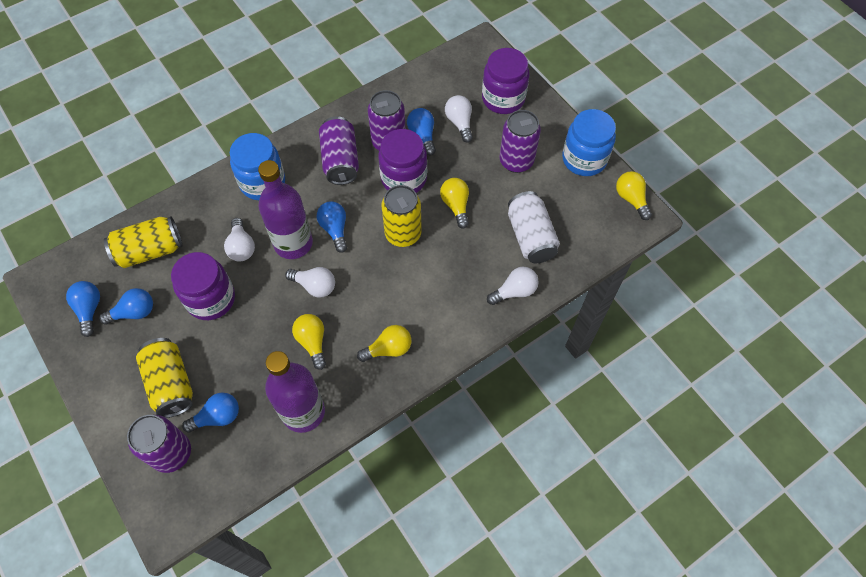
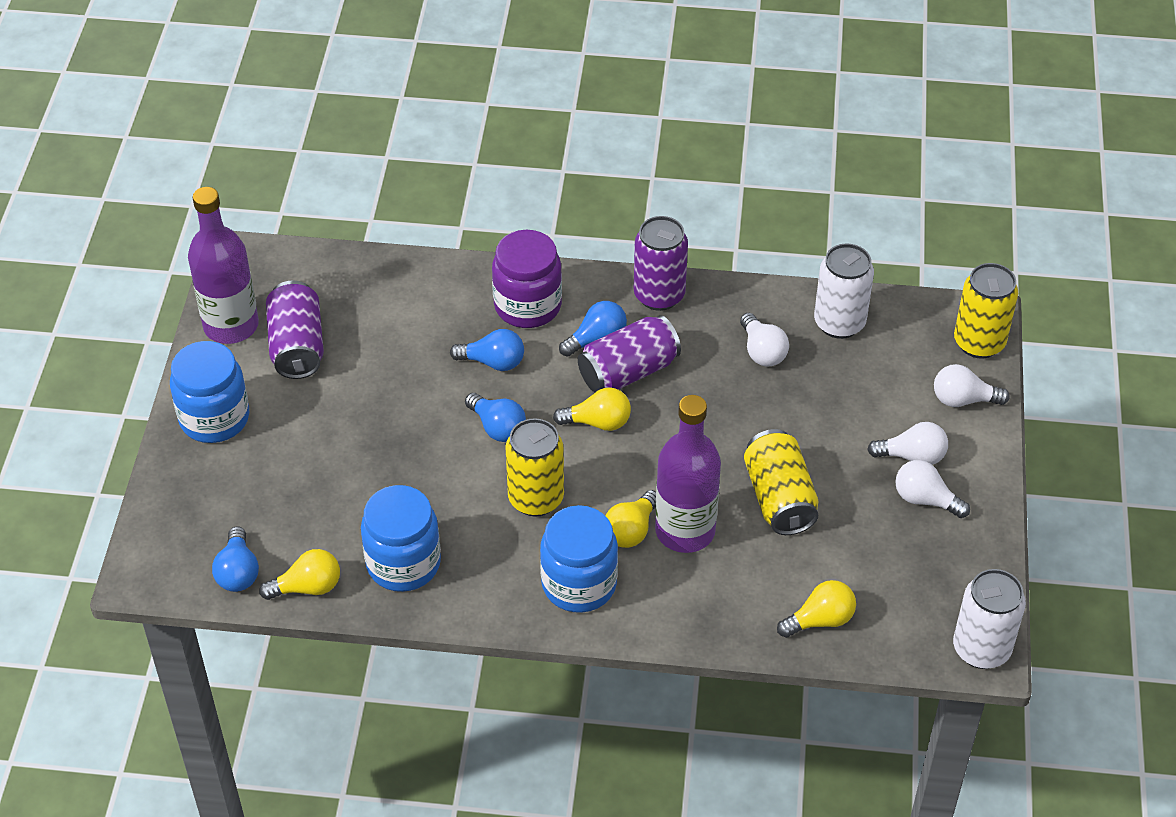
blue jar: 2 -> 3
blue light bulb: 5 -> 4
purple can: 4 -> 3
purple jar: 3 -> 1
white can: 1 -> 2

